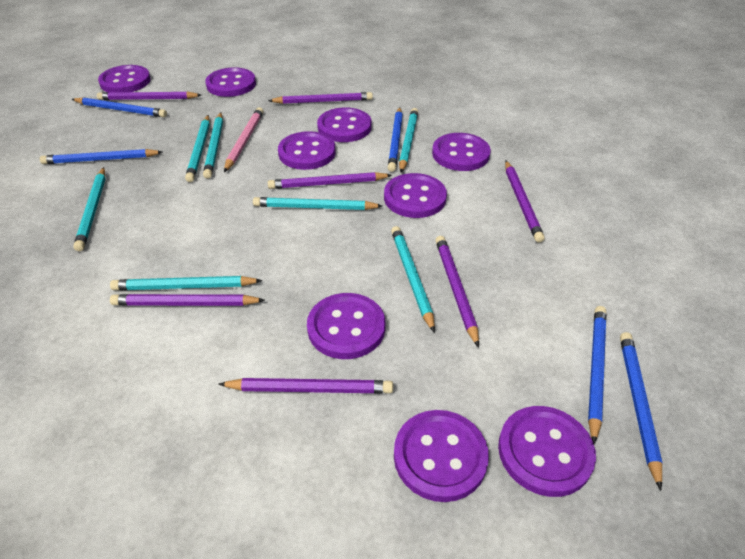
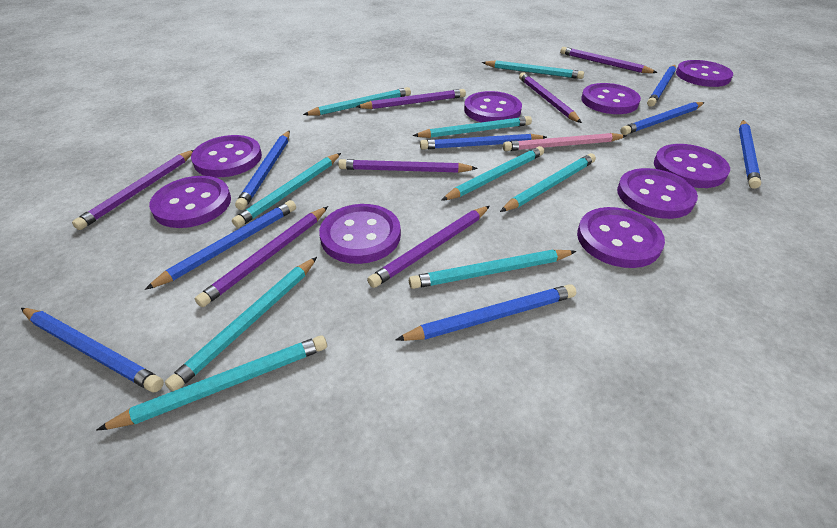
blue pencil: 5 -> 8
turquoise pencil: 7 -> 9

